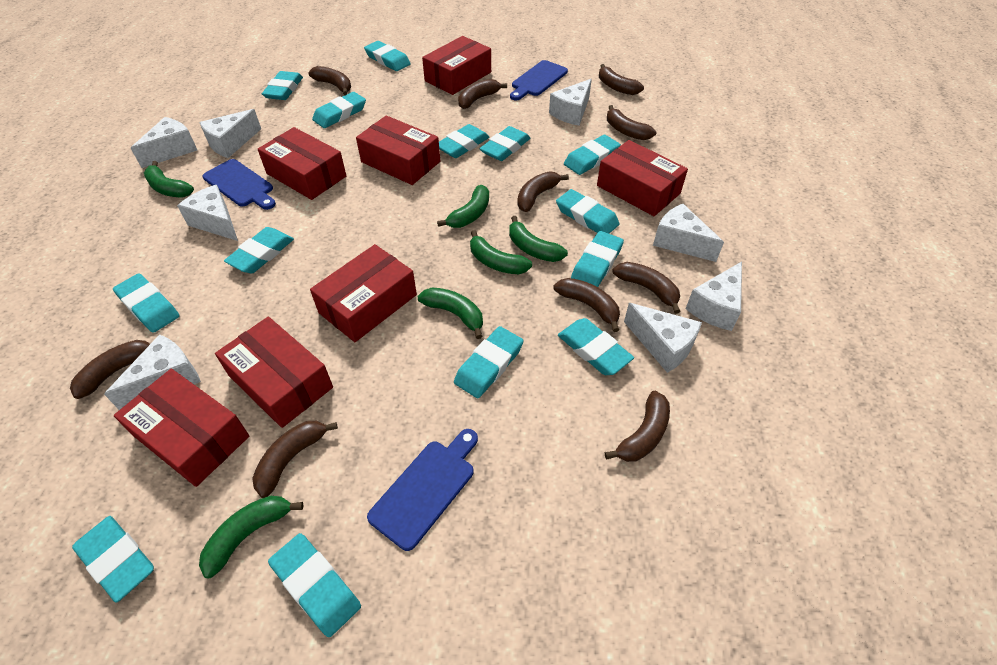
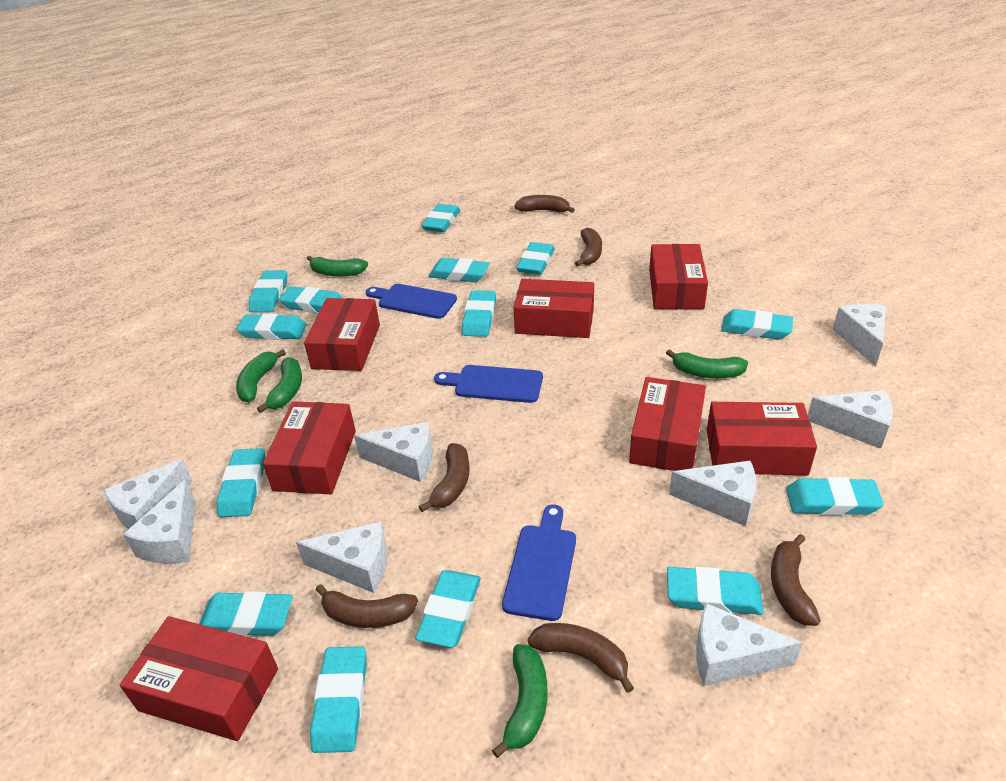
brown banana: 10 -> 6
green banana: 6 -> 5

